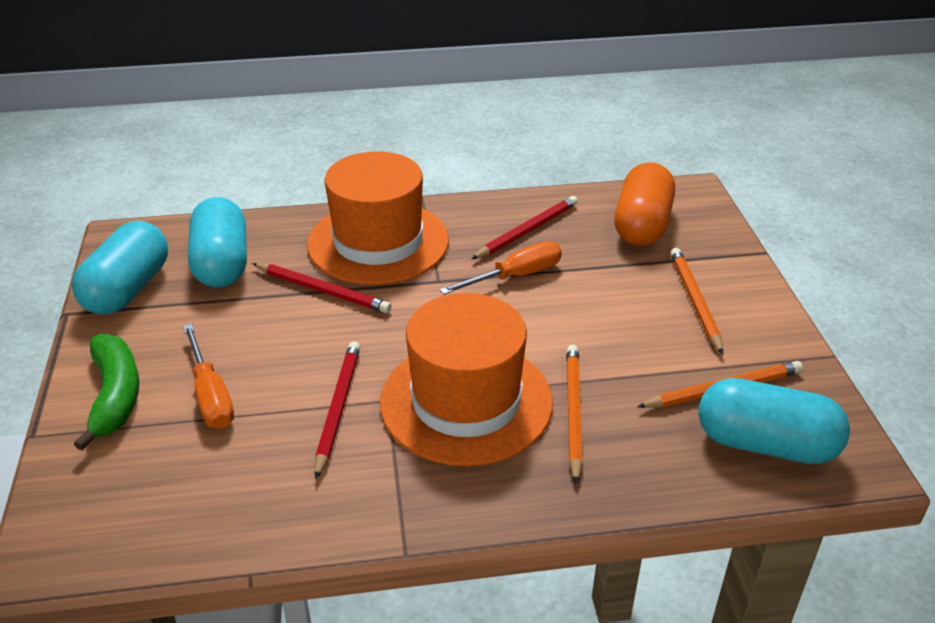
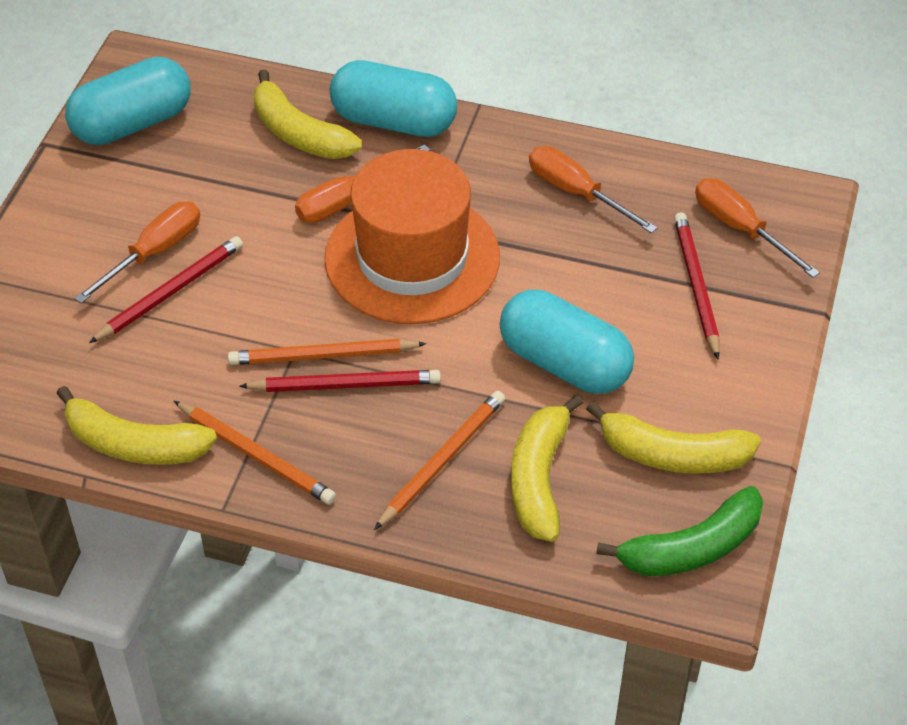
orange capsule: 1 -> 0
orange hat: 2 -> 1
orange screwdriver: 2 -> 4
yellow banana: 0 -> 4

